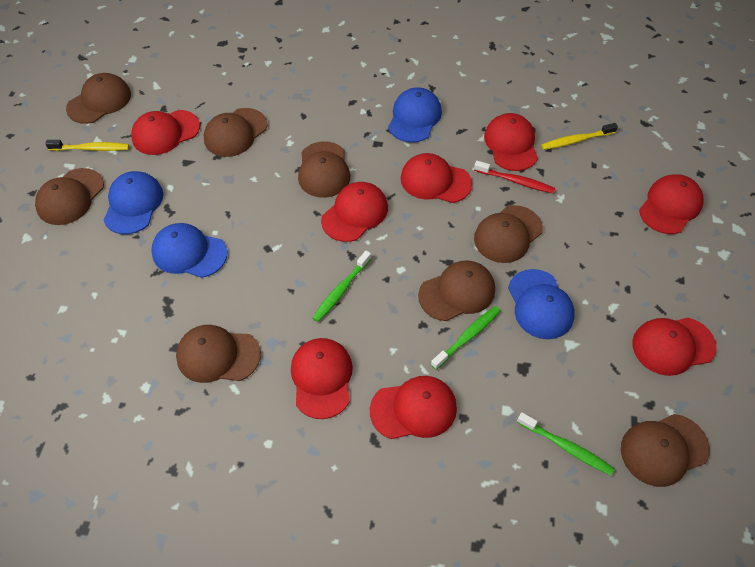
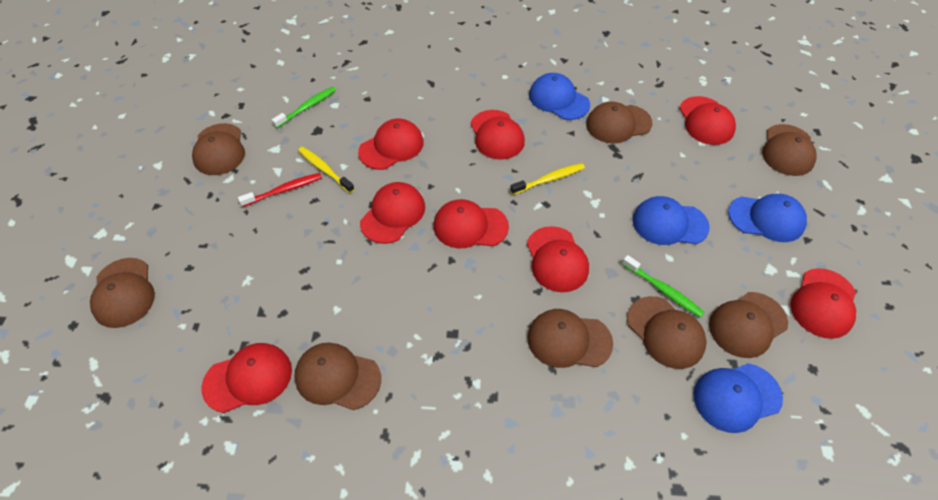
green toothbrush: 3 -> 2

